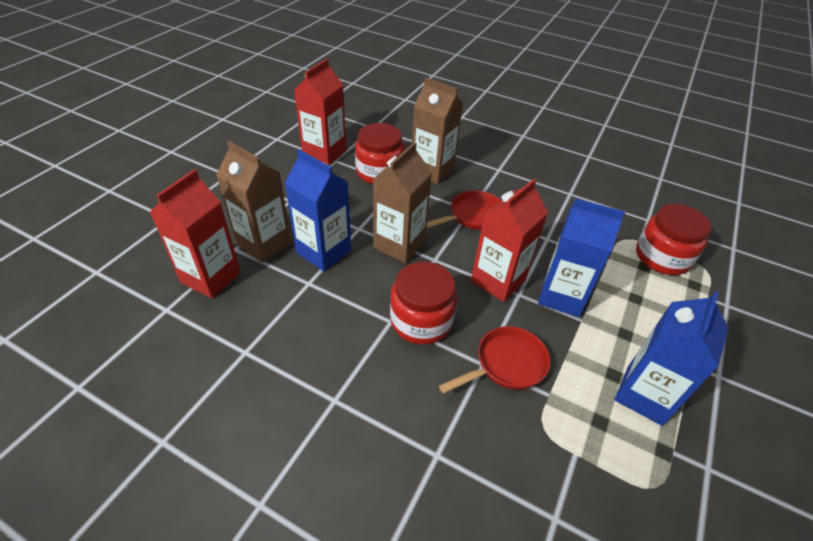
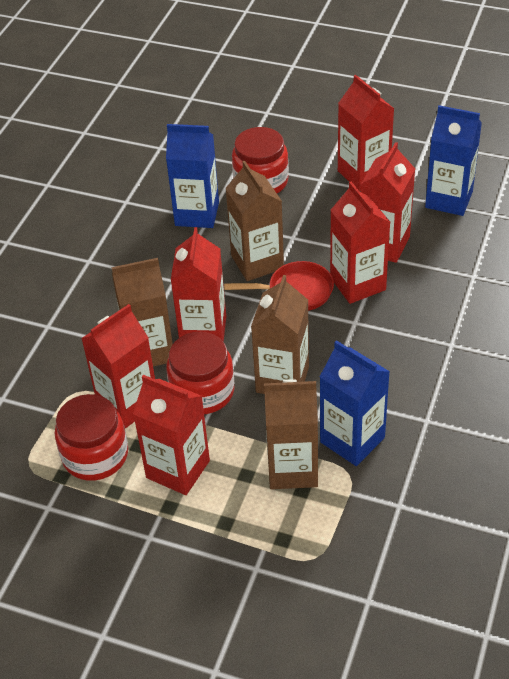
brown carton: 3 -> 4
red carton: 3 -> 6
red pan: 2 -> 1

